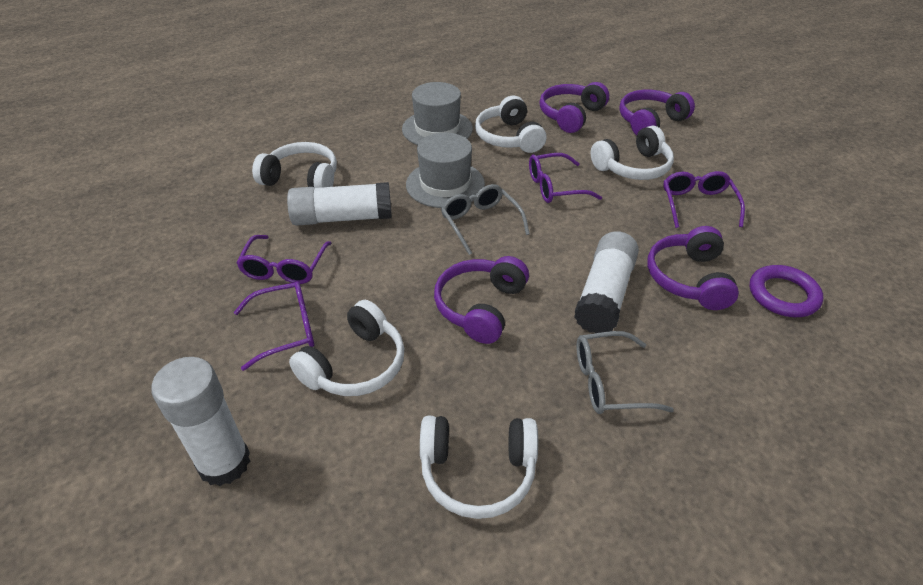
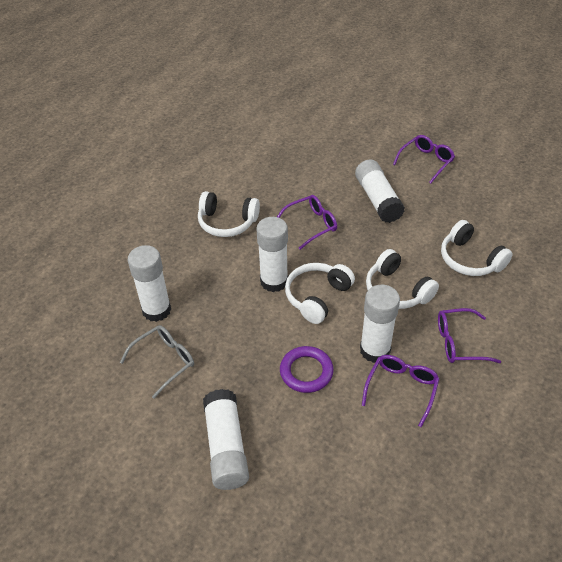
grey glasses: 2 -> 1
grey hat: 2 -> 0
purple headphones: 4 -> 0
white glue stick: 3 -> 5
white headphones: 5 -> 4

